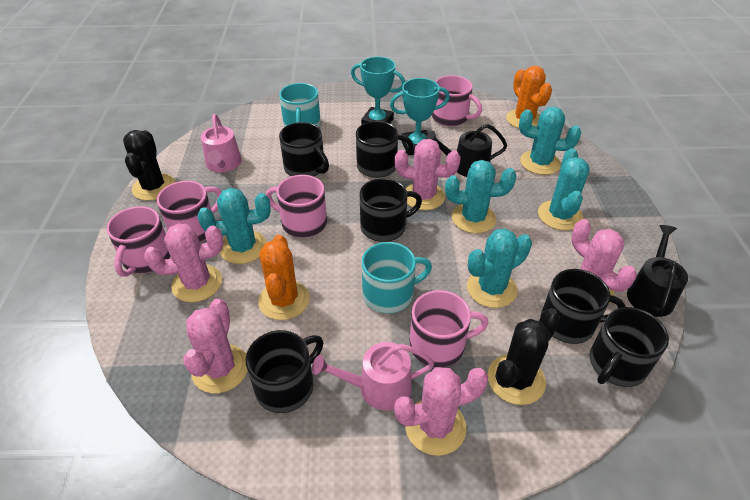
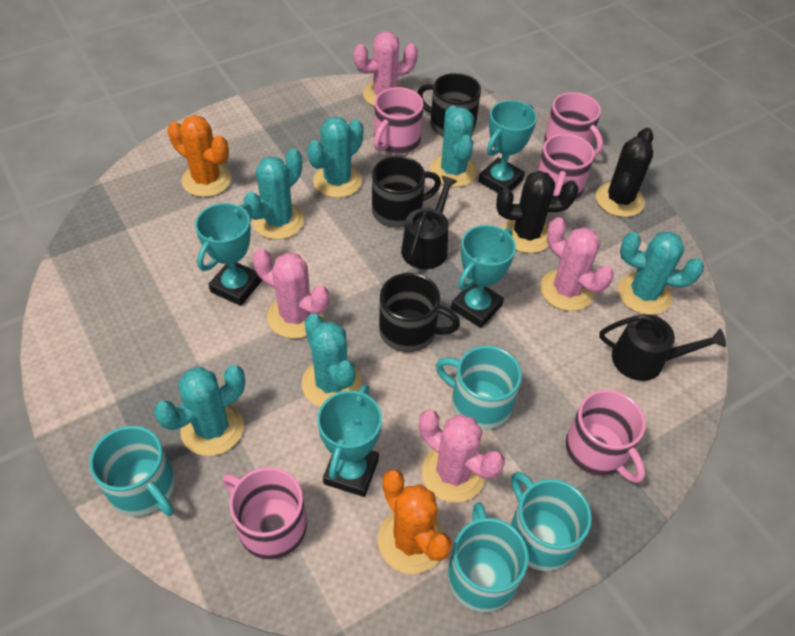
black mug: 6 -> 3
pink cactus: 5 -> 4
pink watering can: 2 -> 0
turquoise cactus: 5 -> 6
turquoise mug: 2 -> 4
turquoise trophy: 2 -> 4

